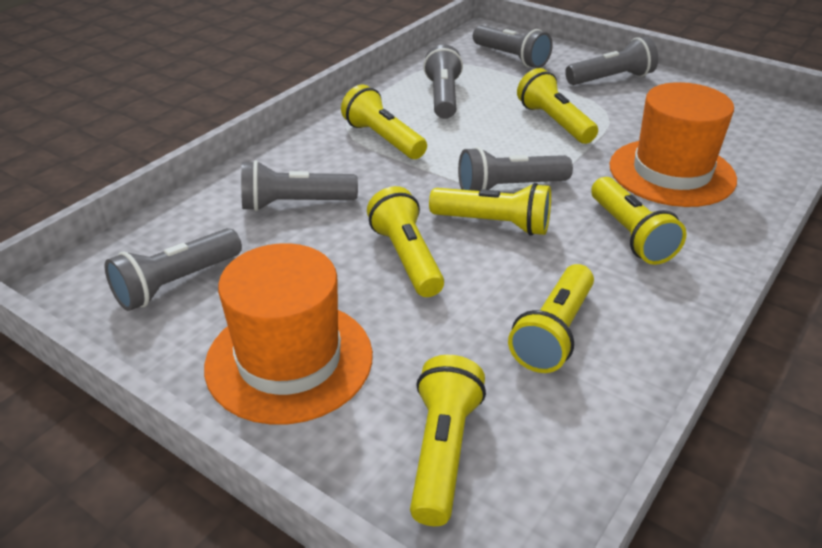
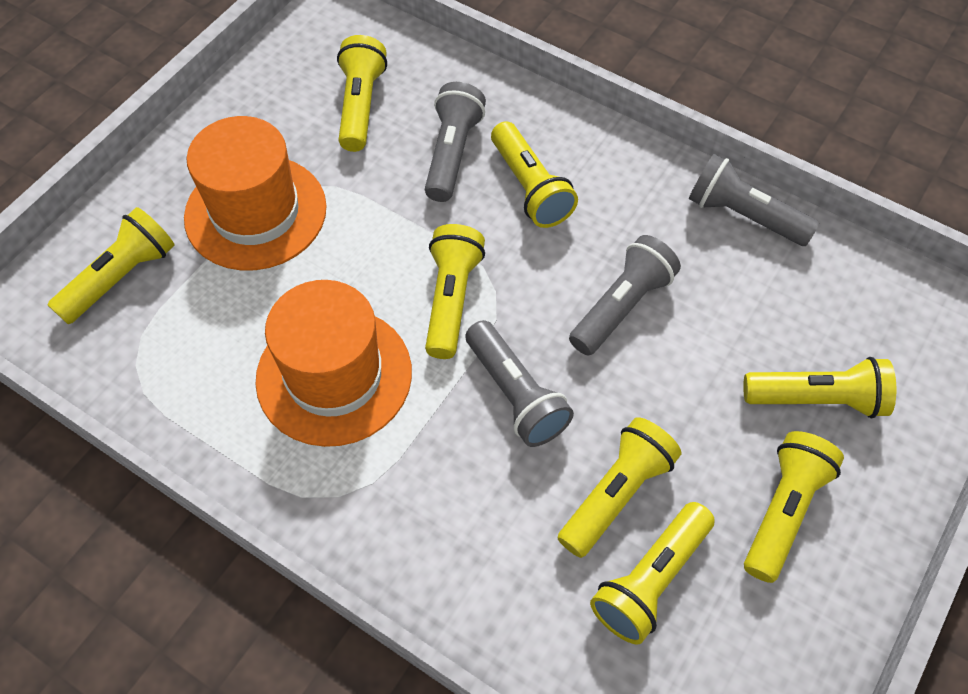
grey flashlight: 6 -> 4
yellow flashlight: 7 -> 8

